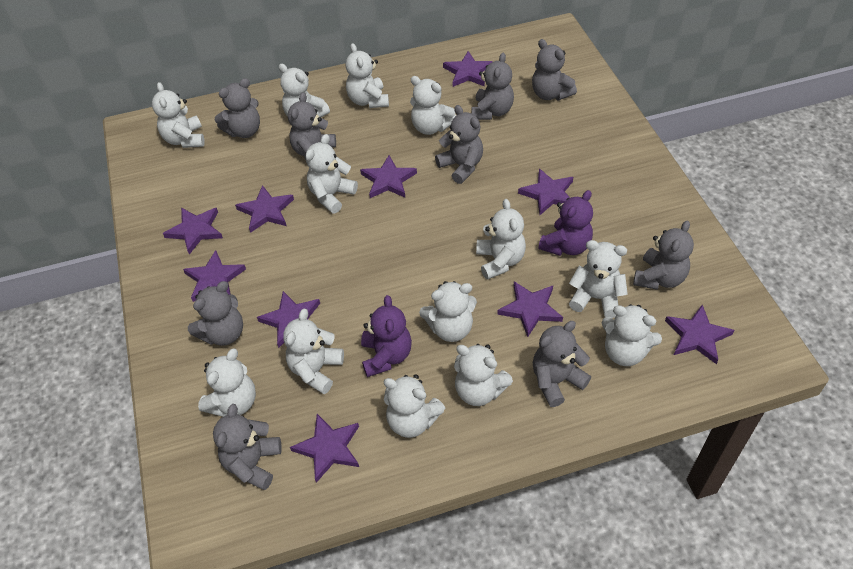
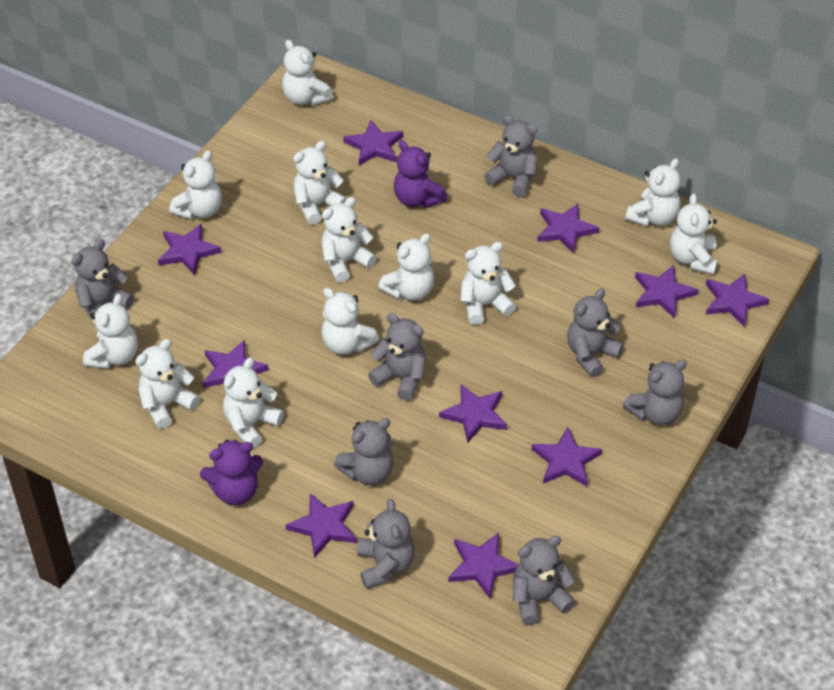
grey teddy bear: 9 -> 8
white teddy bear: 13 -> 12

